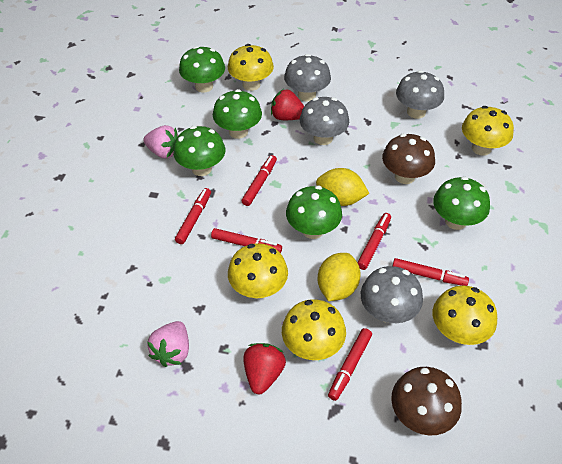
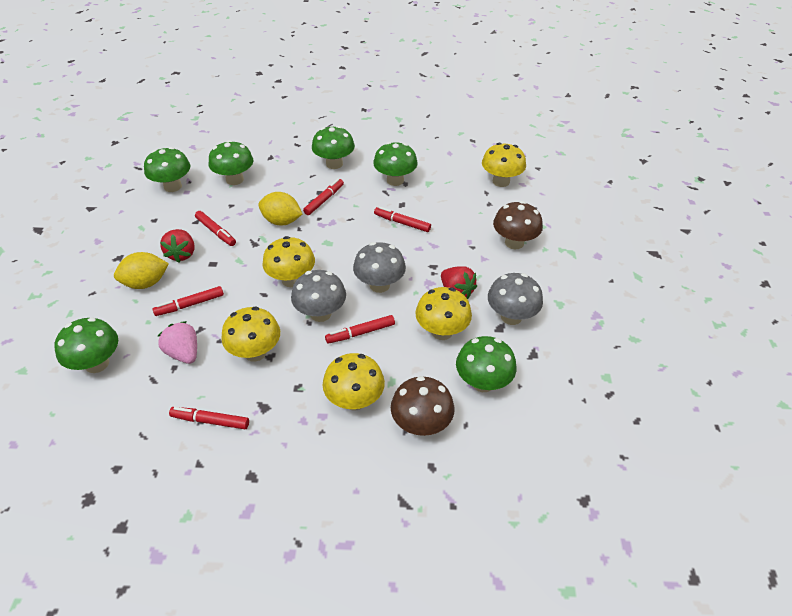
green mushroom: 5 -> 6
grey mushroom: 4 -> 3
pink strawberry: 2 -> 1

